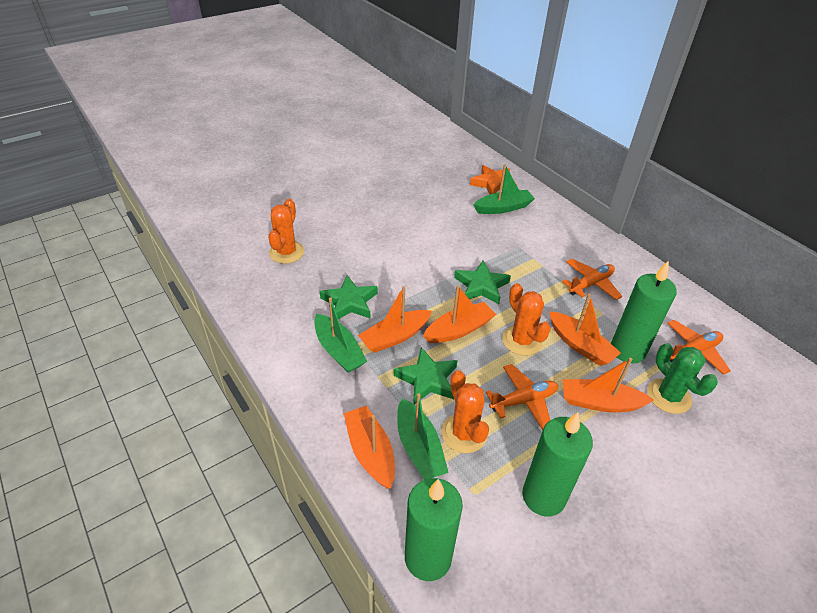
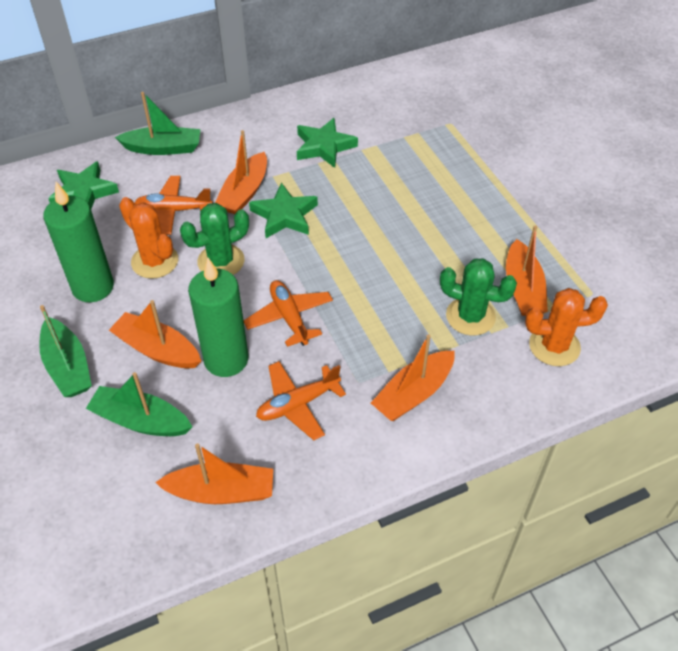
green cactus: 1 -> 2
green candle: 3 -> 2
orange cactus: 3 -> 2
orange star: 1 -> 0

